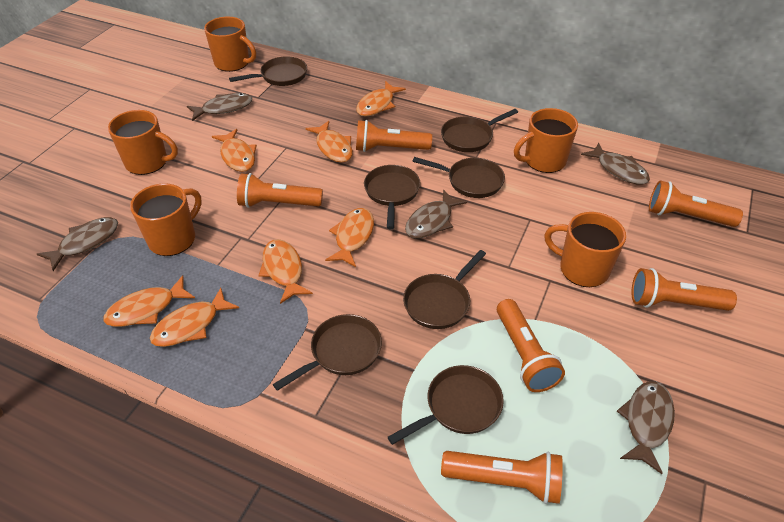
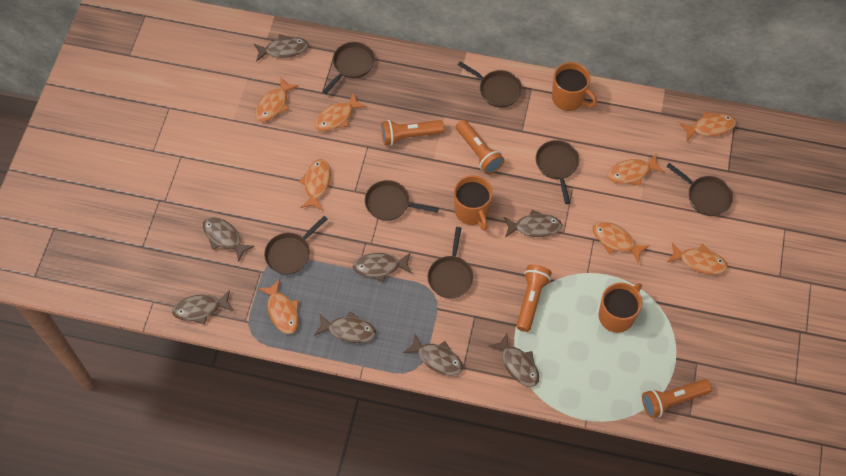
brown fish: 5 -> 8
orange fish: 7 -> 8
orange flashlight: 6 -> 4
orange mug: 5 -> 3

